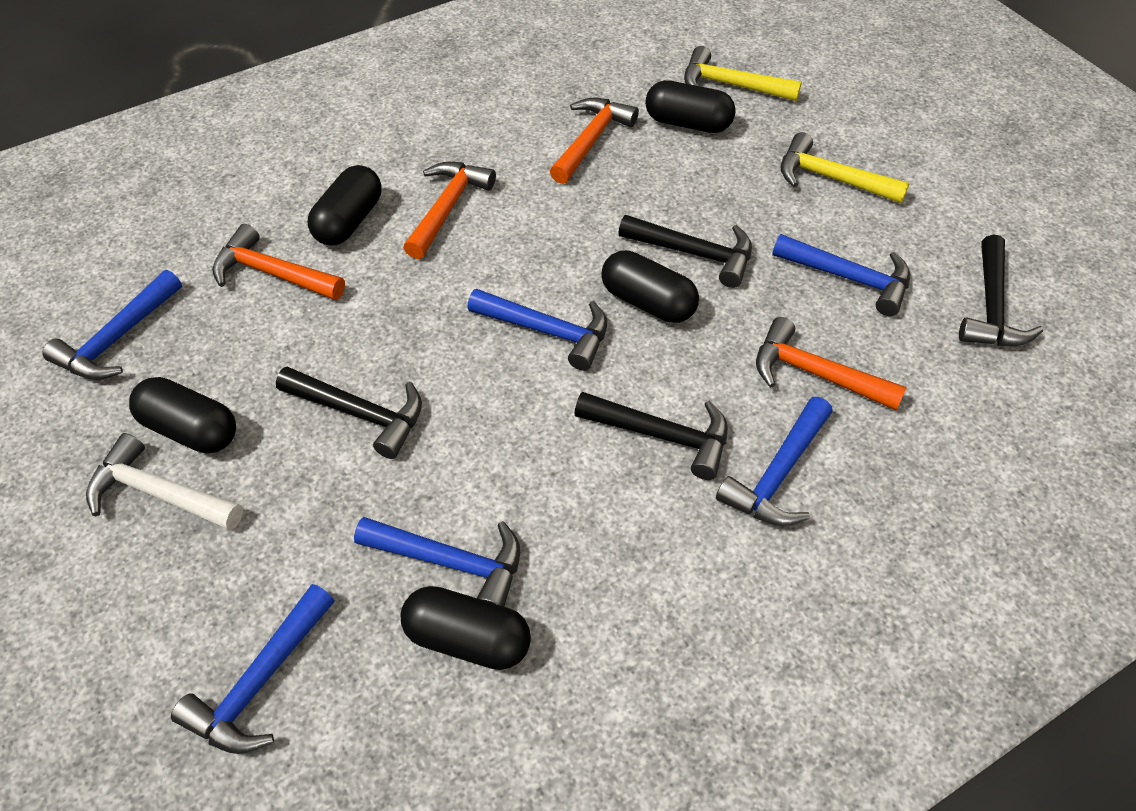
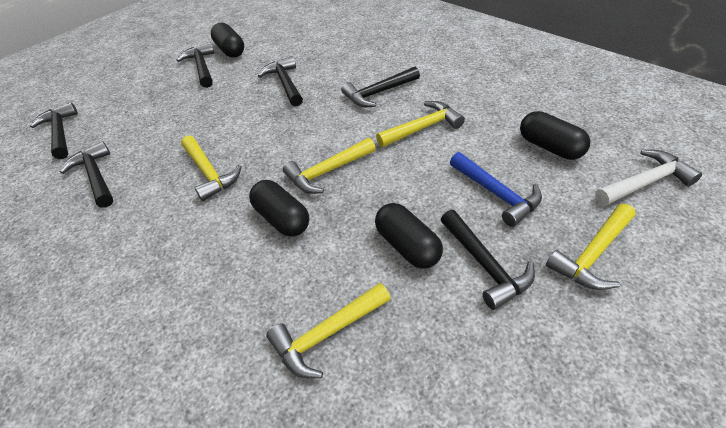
black capsule: 5 -> 4
black hammer: 4 -> 6
blue hammer: 6 -> 1
orange hammer: 4 -> 0
yellow hammer: 2 -> 5

